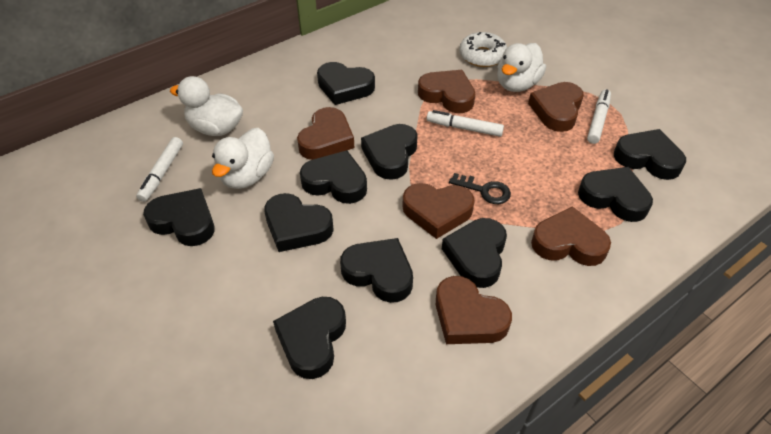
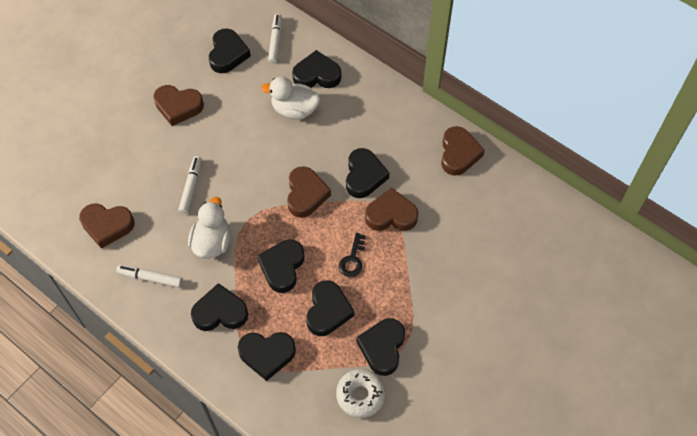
black heart: 10 -> 8
brown heart: 6 -> 5
white duck: 3 -> 2

